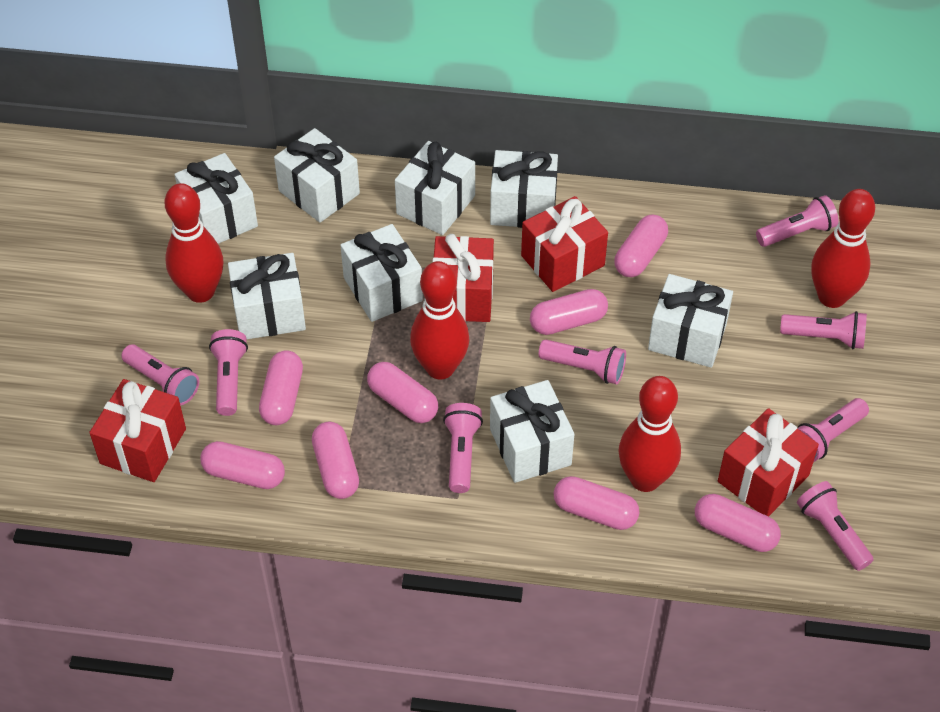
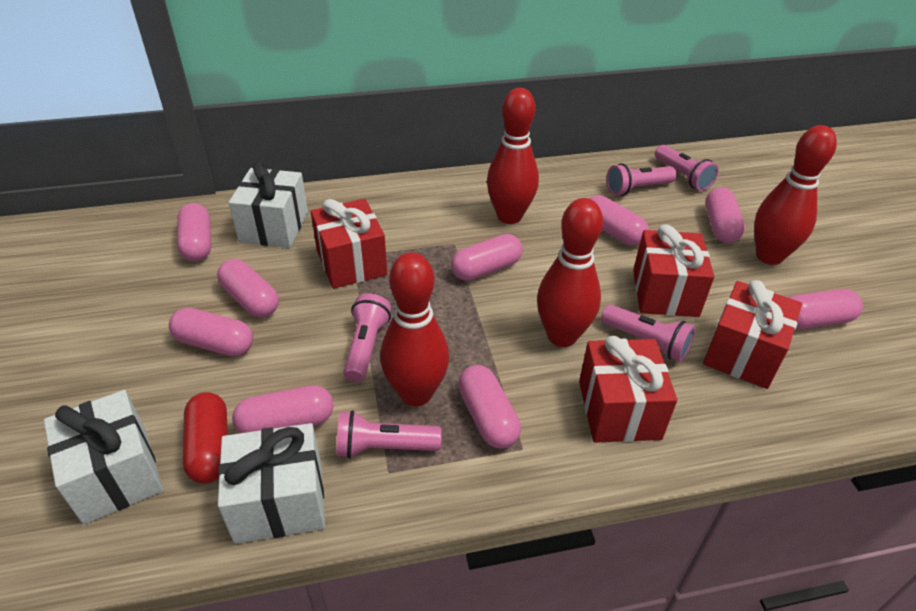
pink capsule: 8 -> 9
pink flashlight: 8 -> 5
red capsule: 0 -> 1
white gift: 8 -> 3

